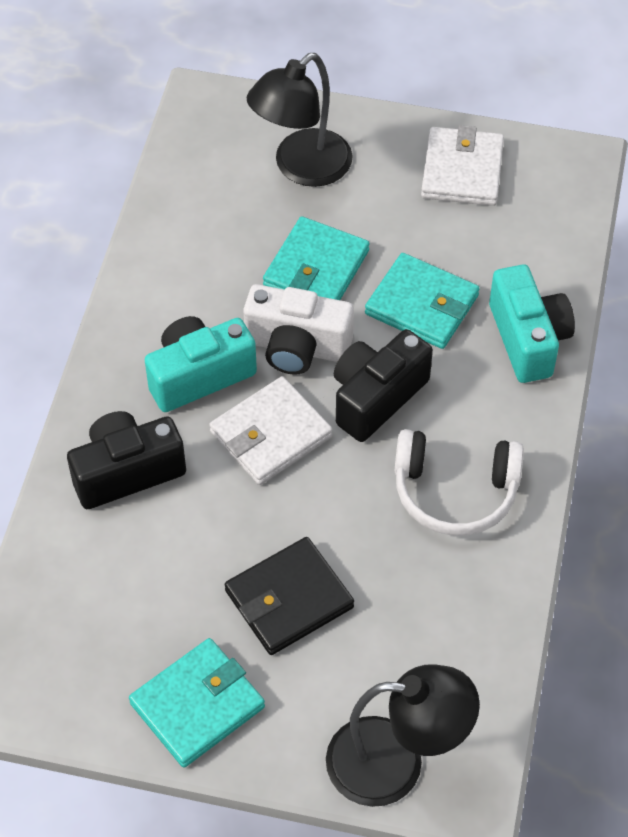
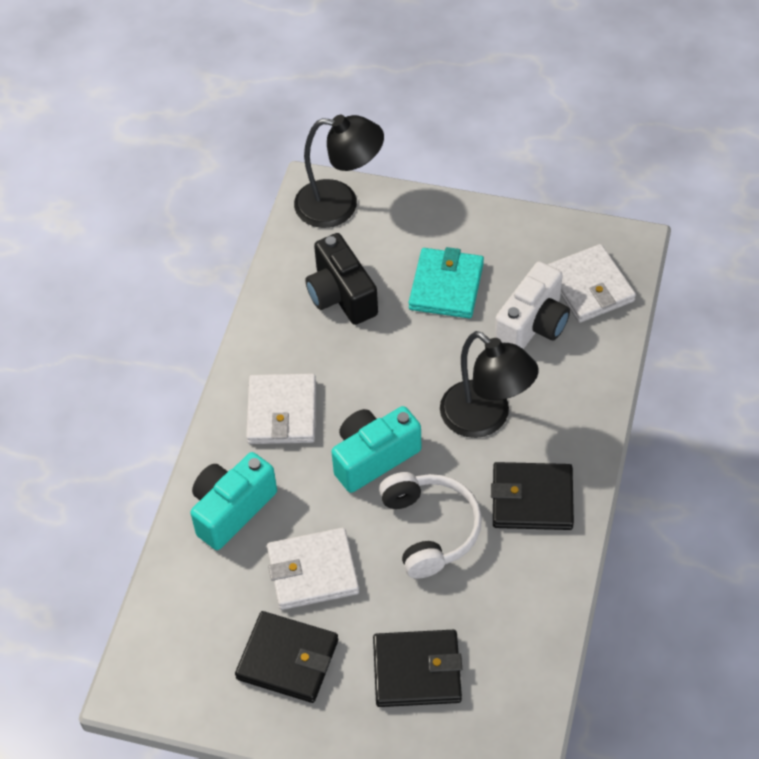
black camera: 2 -> 1
black wallet: 1 -> 3
turquoise wallet: 3 -> 1
white wallet: 2 -> 3

